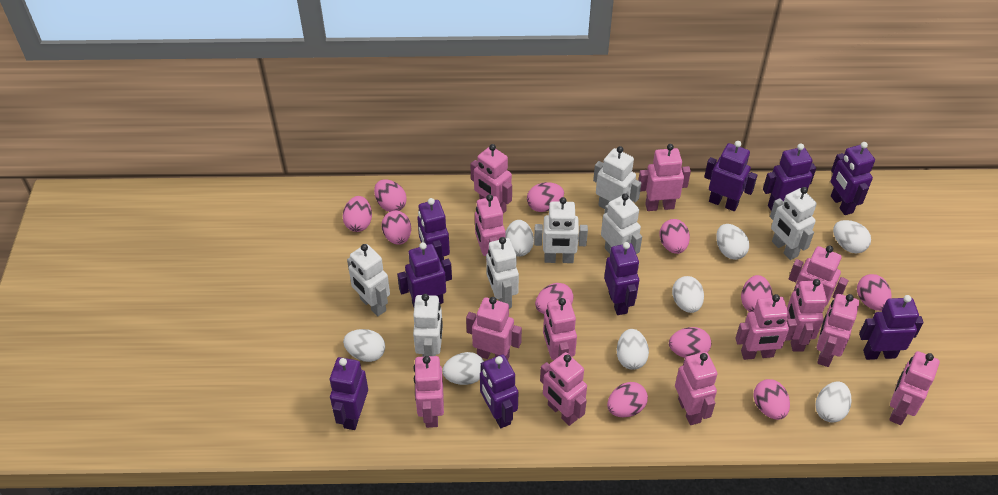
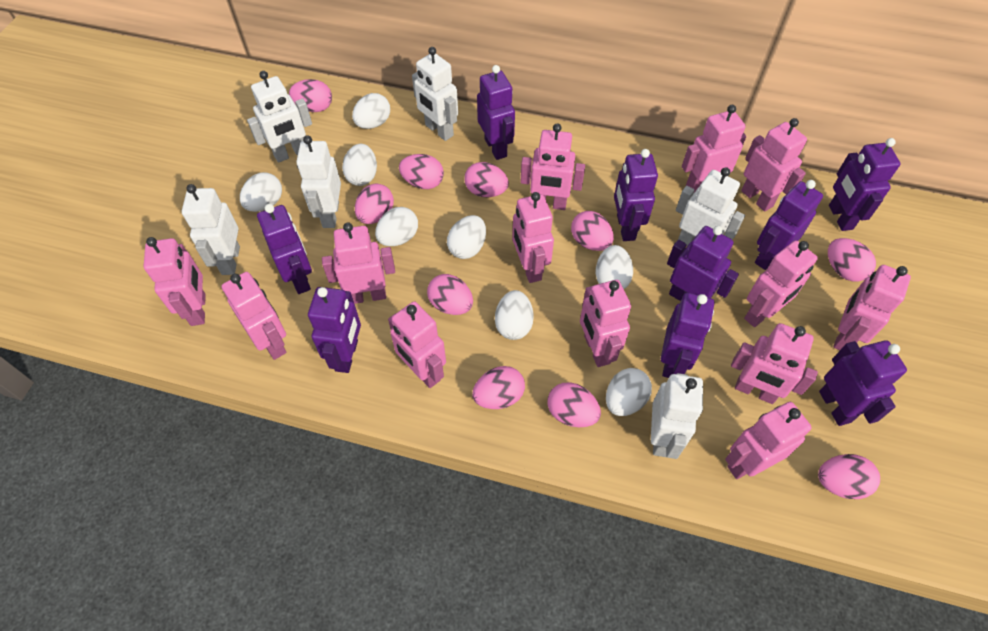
pink egg: 11 -> 10
white robot: 7 -> 6

